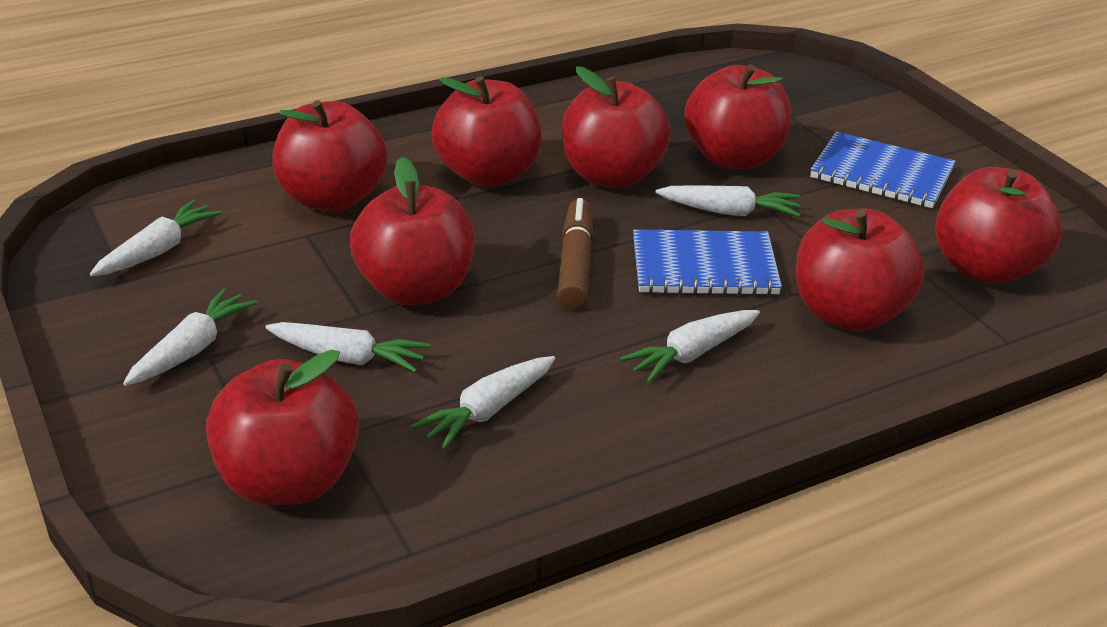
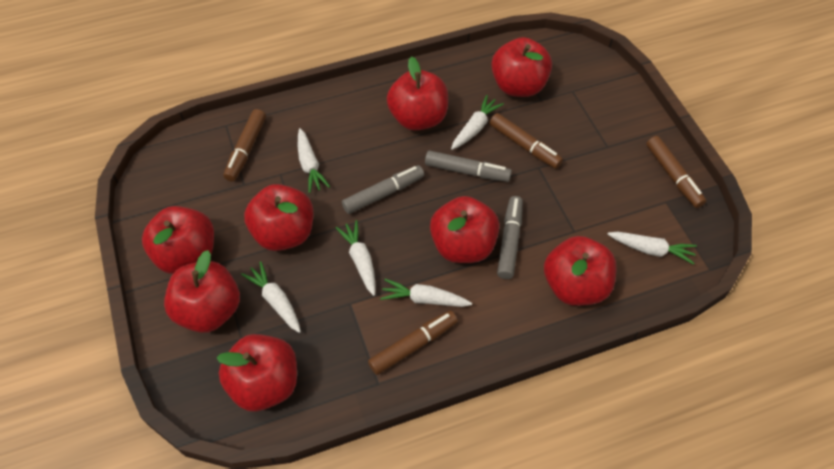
blue notebook: 2 -> 0
brown marker: 1 -> 4
grey marker: 0 -> 3

